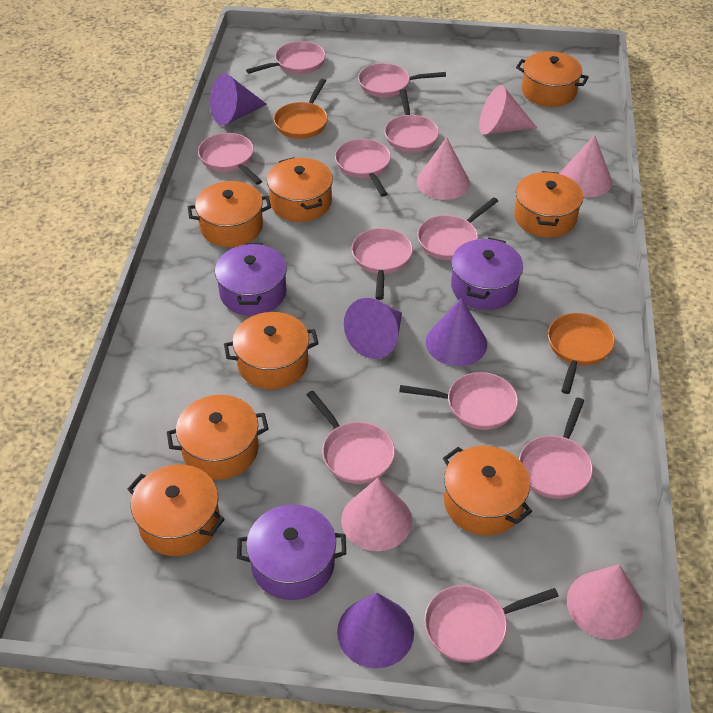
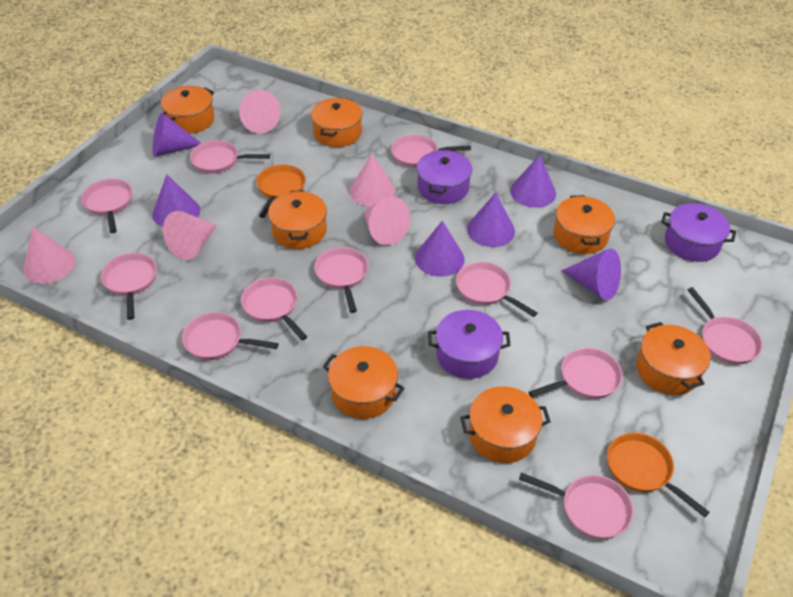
orange pot: 8 -> 7
purple cone: 4 -> 6

